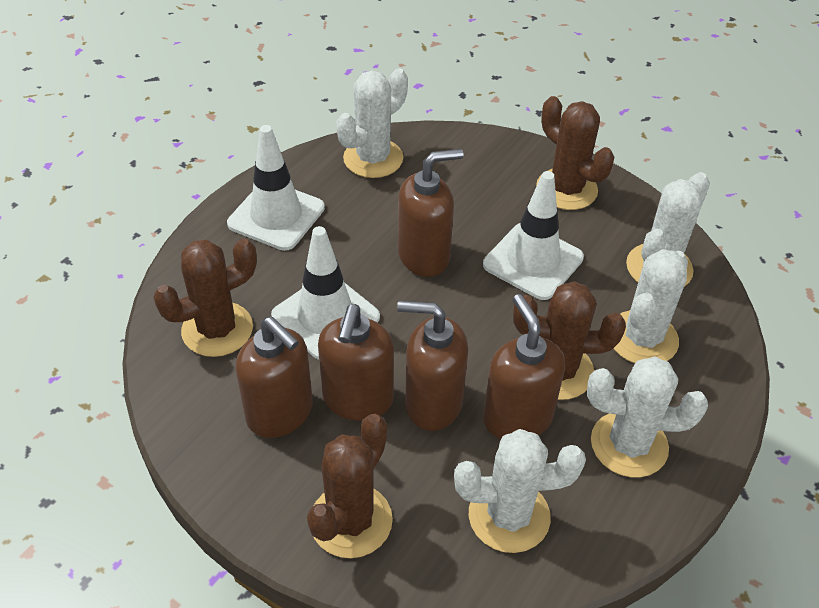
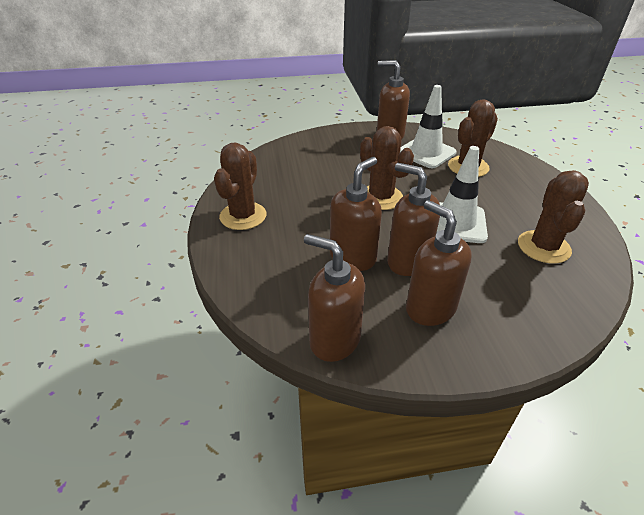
white cactus: 5 -> 0
white traffic cone: 3 -> 2

